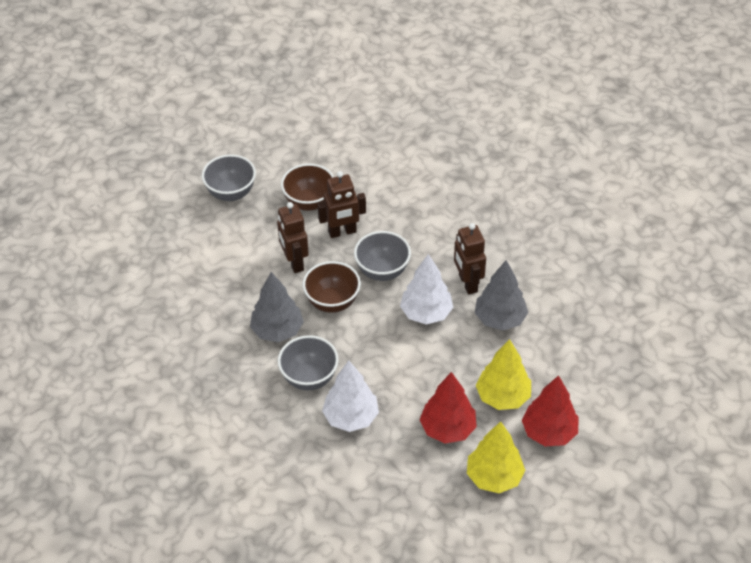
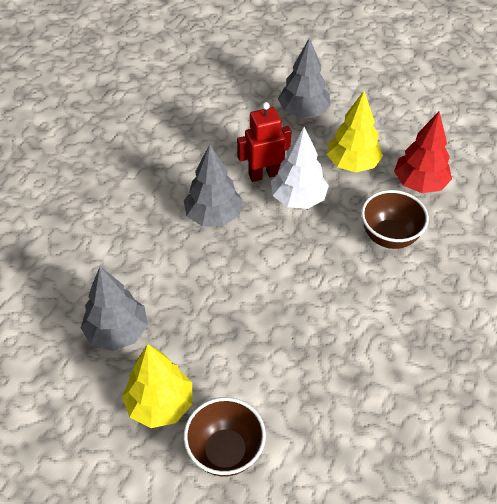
brown robot: 3 -> 0
grey bowl: 3 -> 0
grey tree: 2 -> 3
red robot: 0 -> 1
red tree: 2 -> 1
white tree: 2 -> 1

